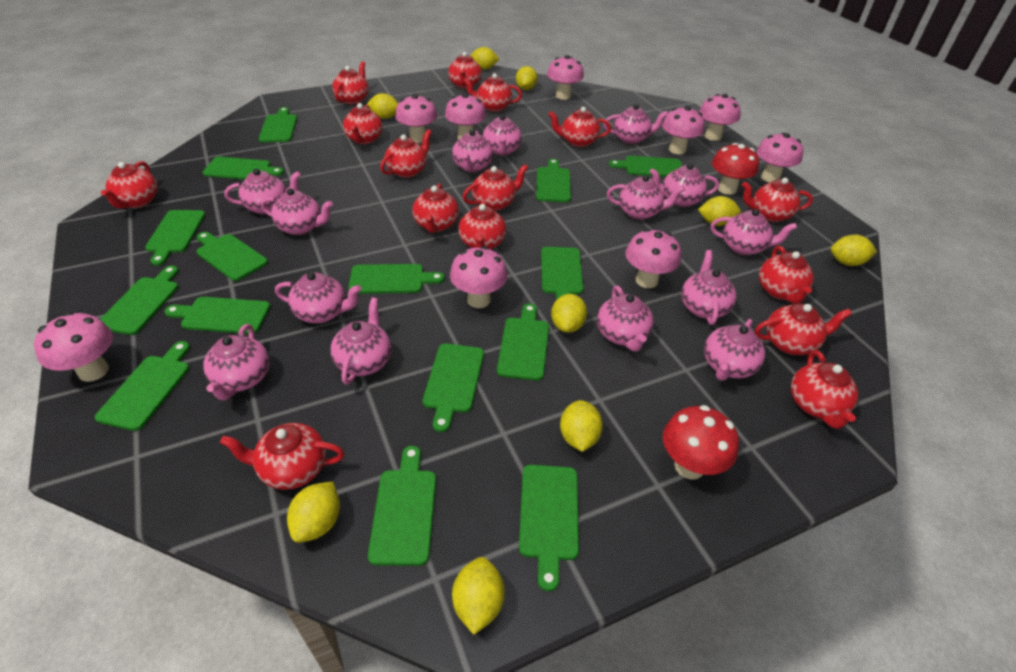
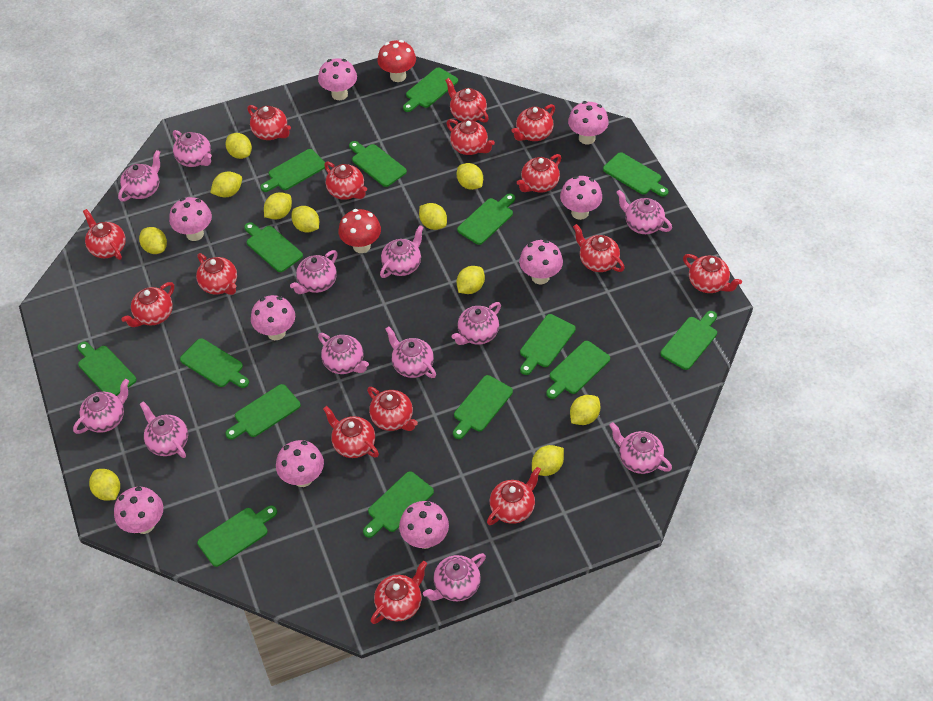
pink teapot: 14 -> 12
yellow lemon: 9 -> 11

